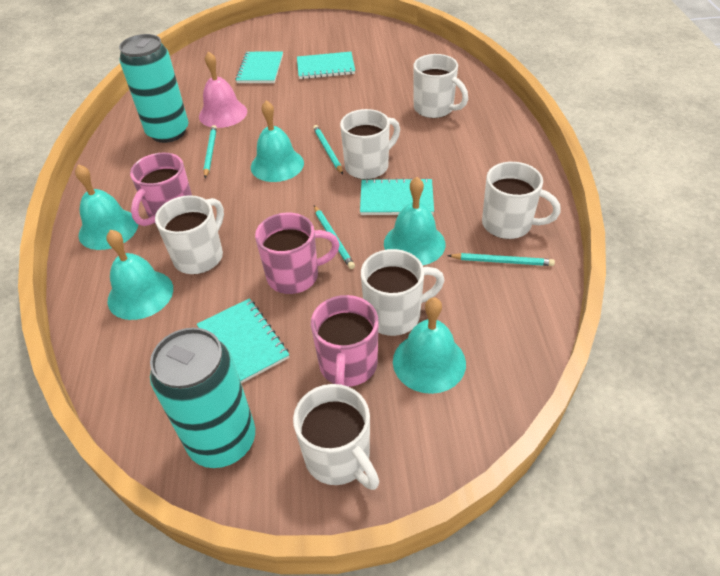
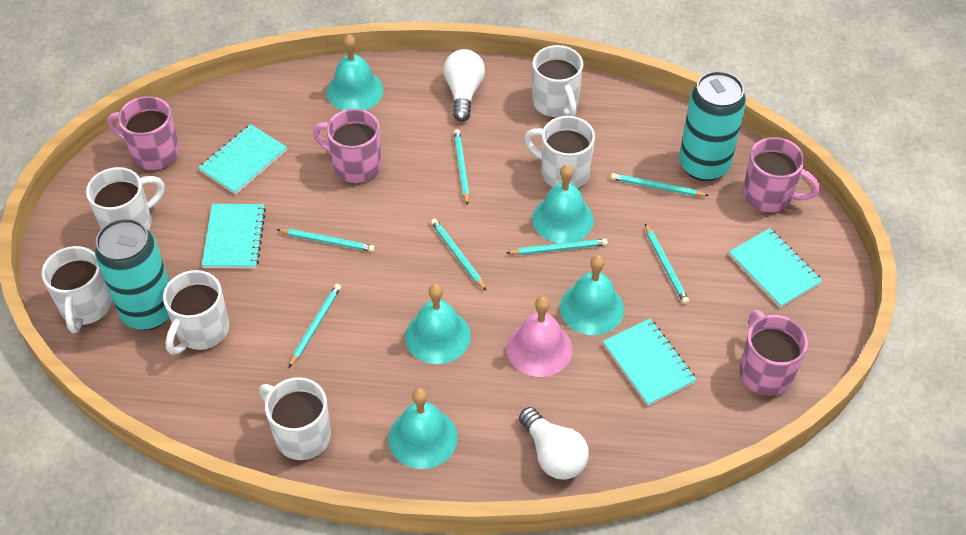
pink mug: 3 -> 4
turquoise pencil: 4 -> 7
white light bulb: 0 -> 2

